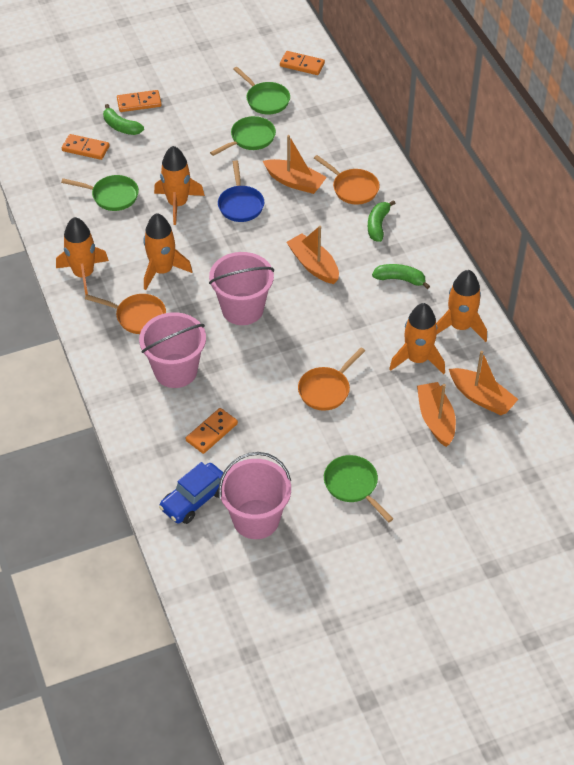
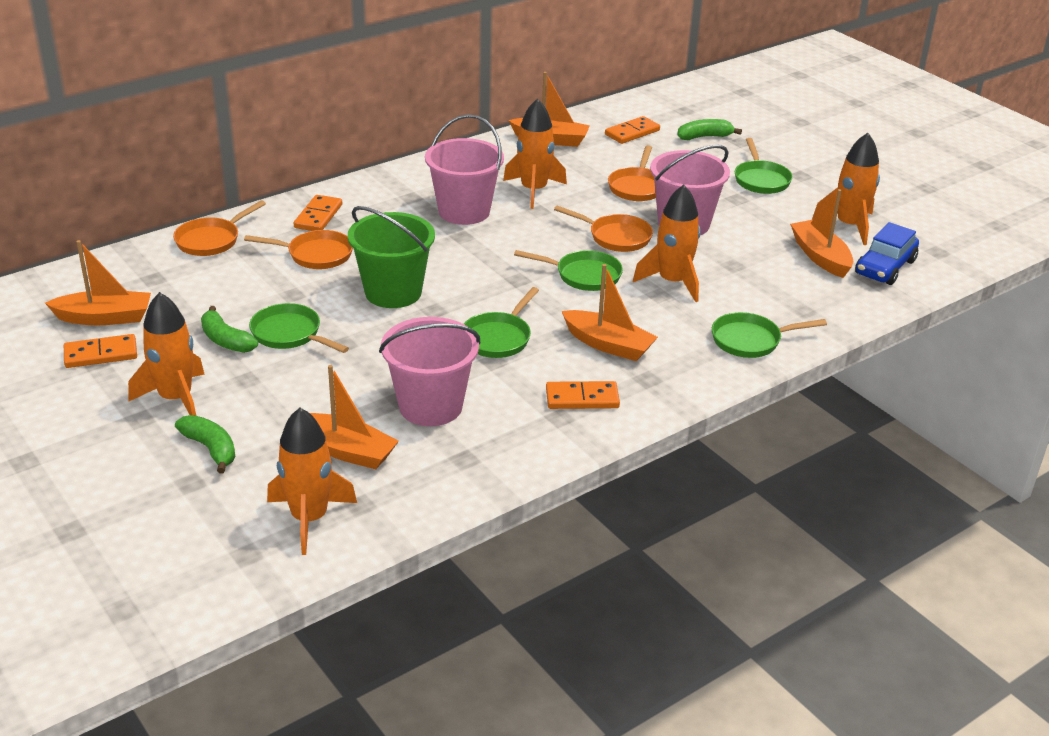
blue pan: 1 -> 0
green bucket: 0 -> 1
green pan: 4 -> 5
orange boat: 4 -> 5
orange pan: 3 -> 4

